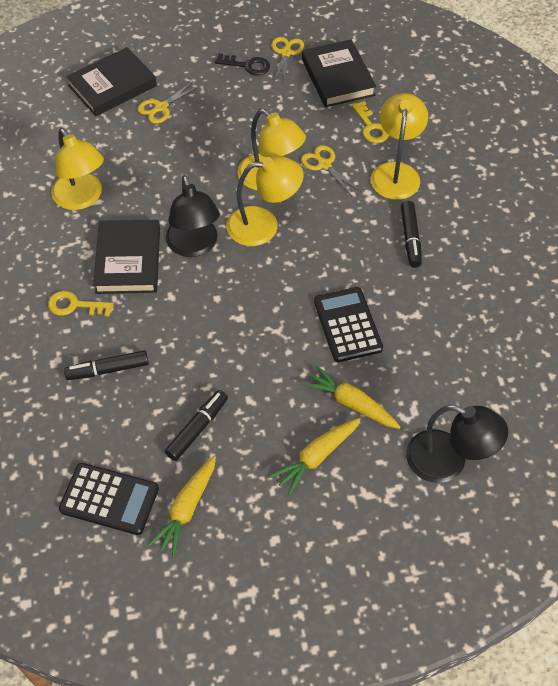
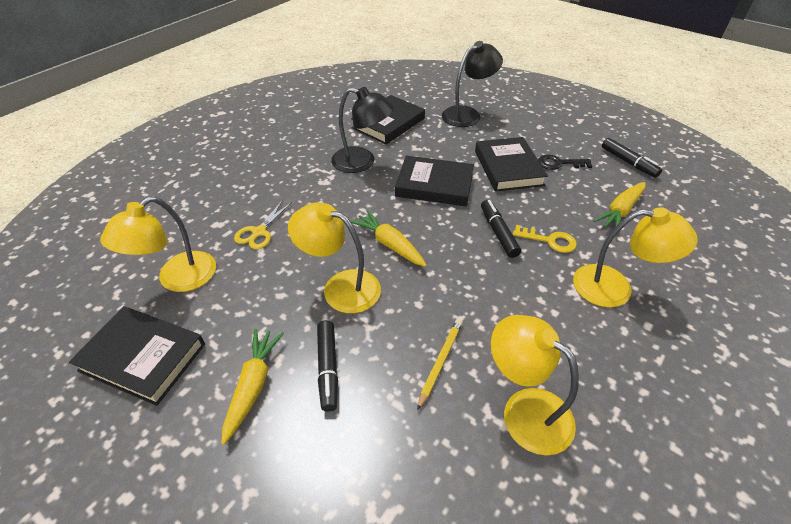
black book: 3 -> 4
black calculator: 2 -> 0
yellow key: 2 -> 1
yellow pencil: 0 -> 1
yellow scissors: 3 -> 1

